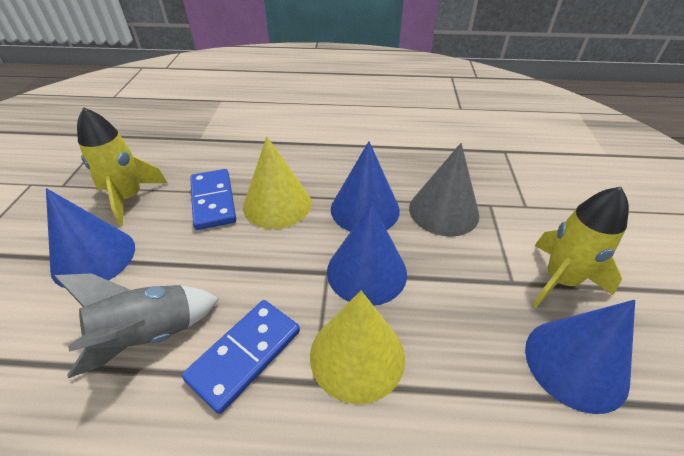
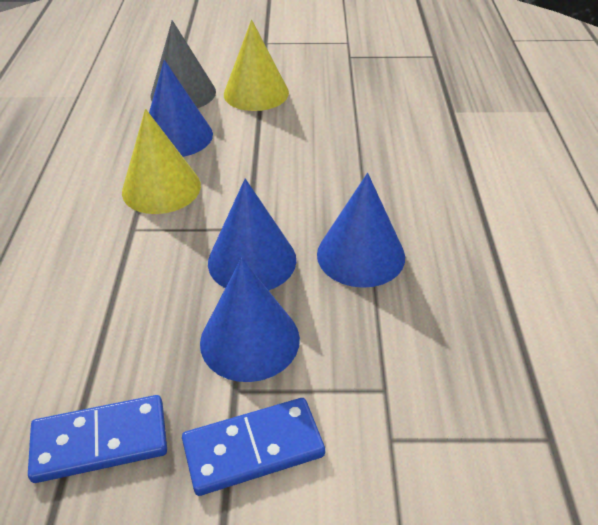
grey rocket: 1 -> 0
yellow rocket: 2 -> 0

